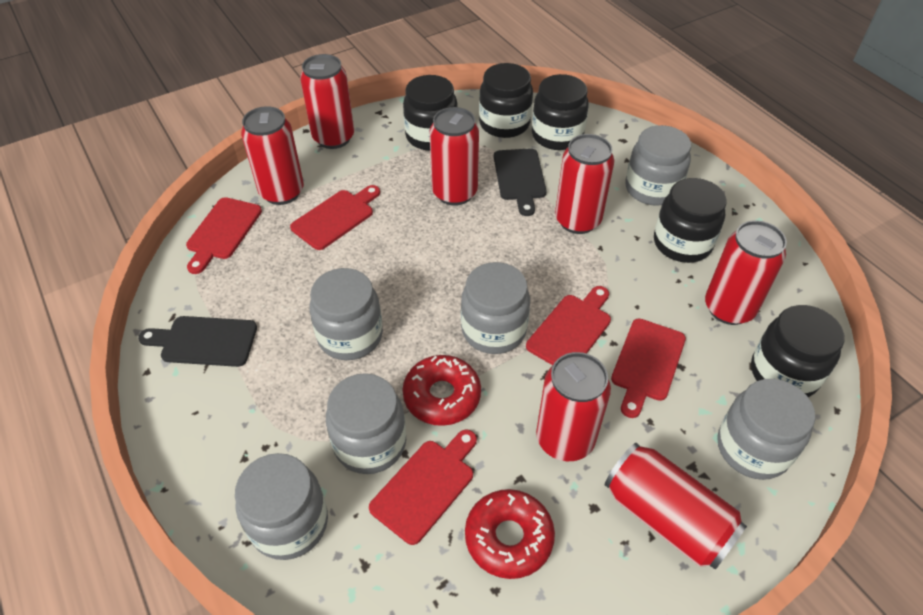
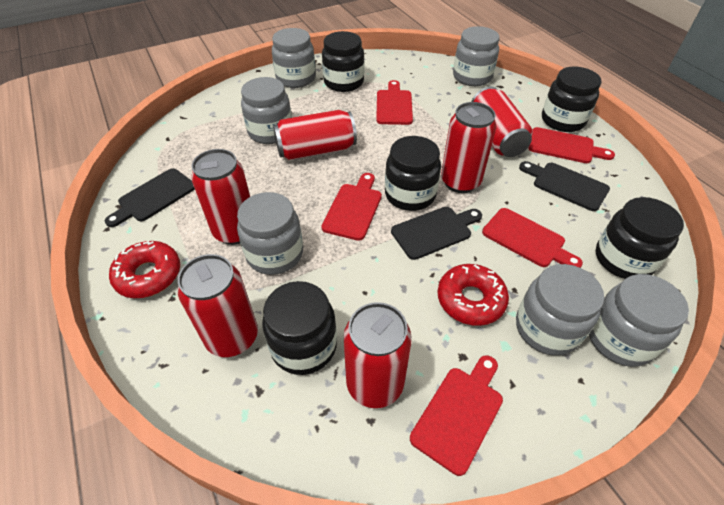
black cutting board: 2 -> 3
red can: 7 -> 6

